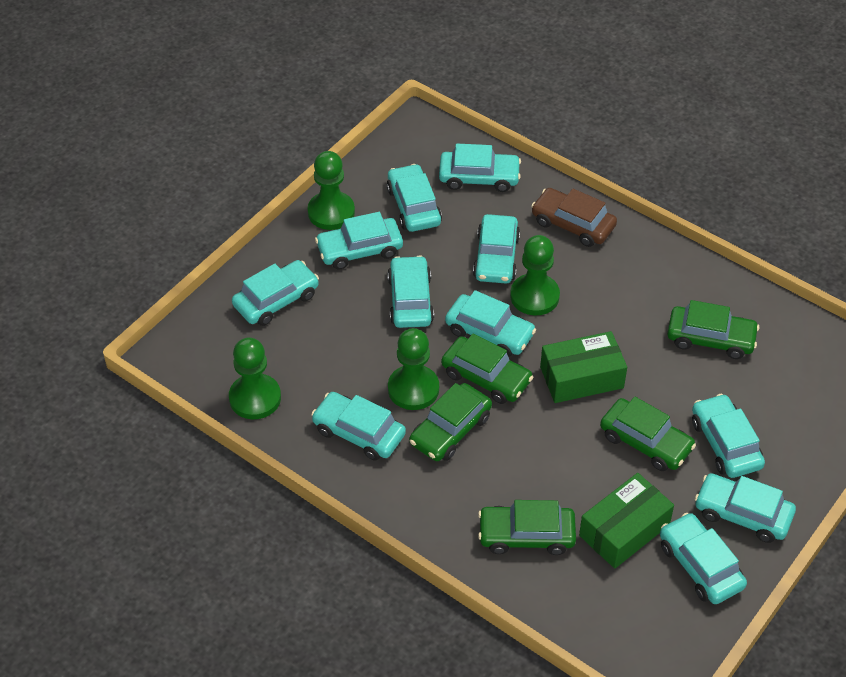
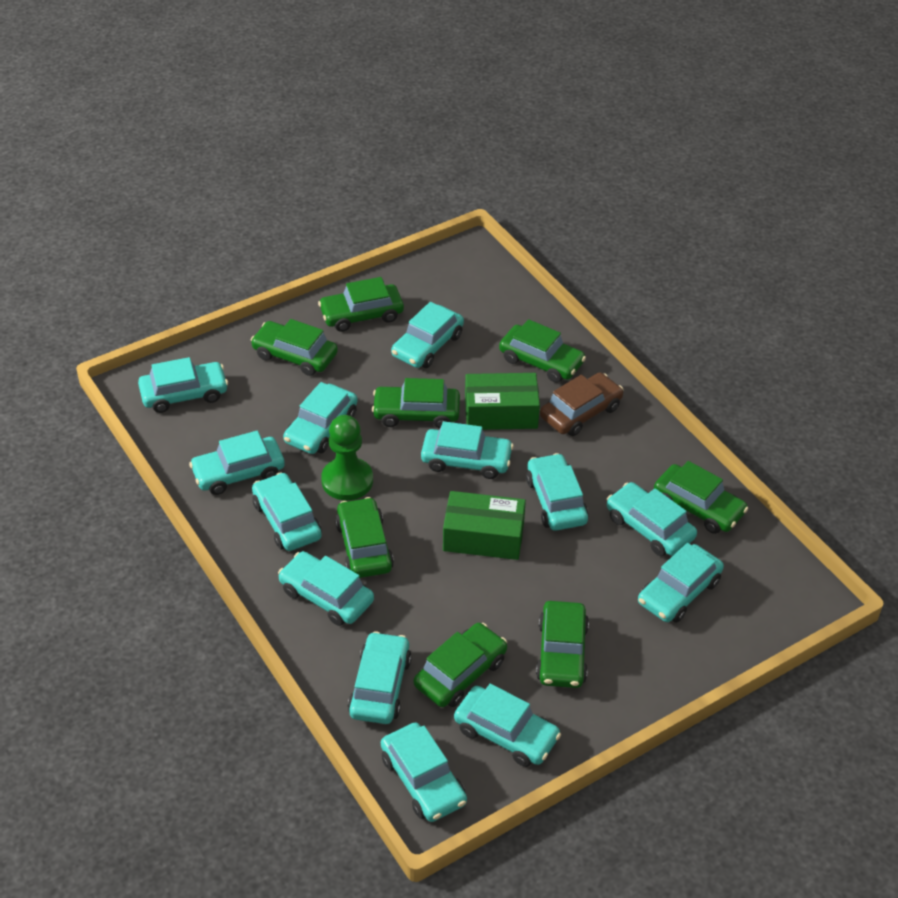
green car: 5 -> 8
green pawn: 4 -> 1
turquoise car: 11 -> 13

